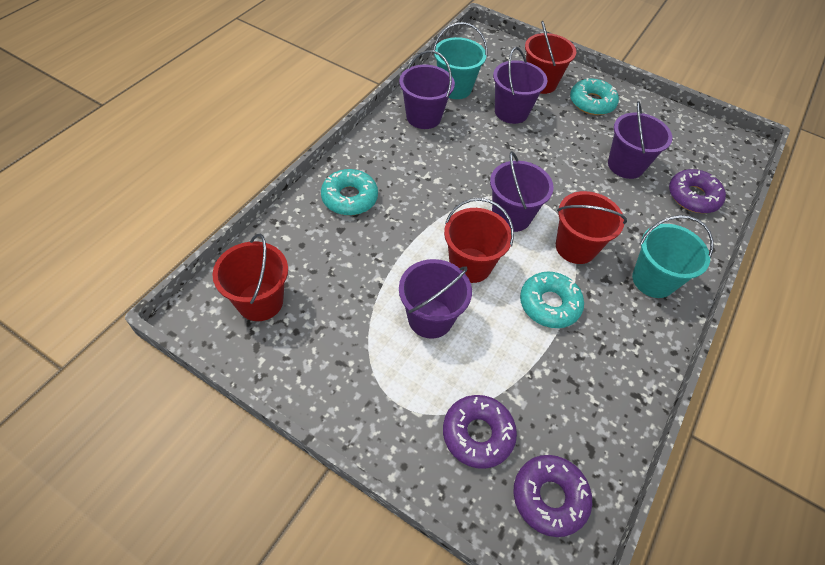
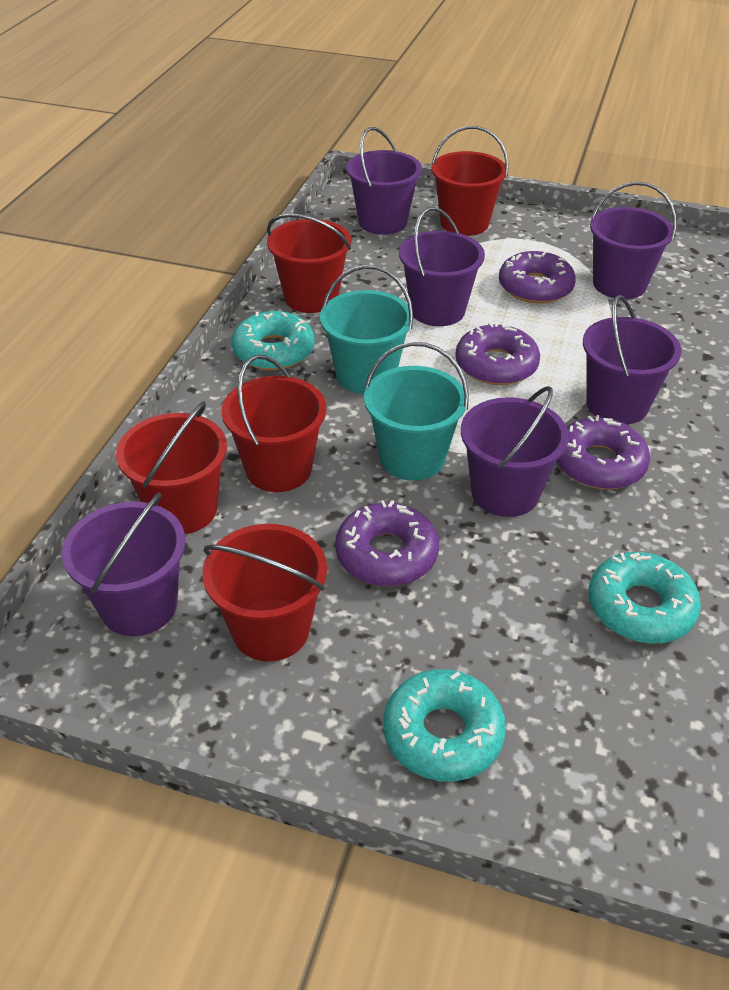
purple bucket: 5 -> 6
purple donut: 3 -> 4
red bucket: 4 -> 5

